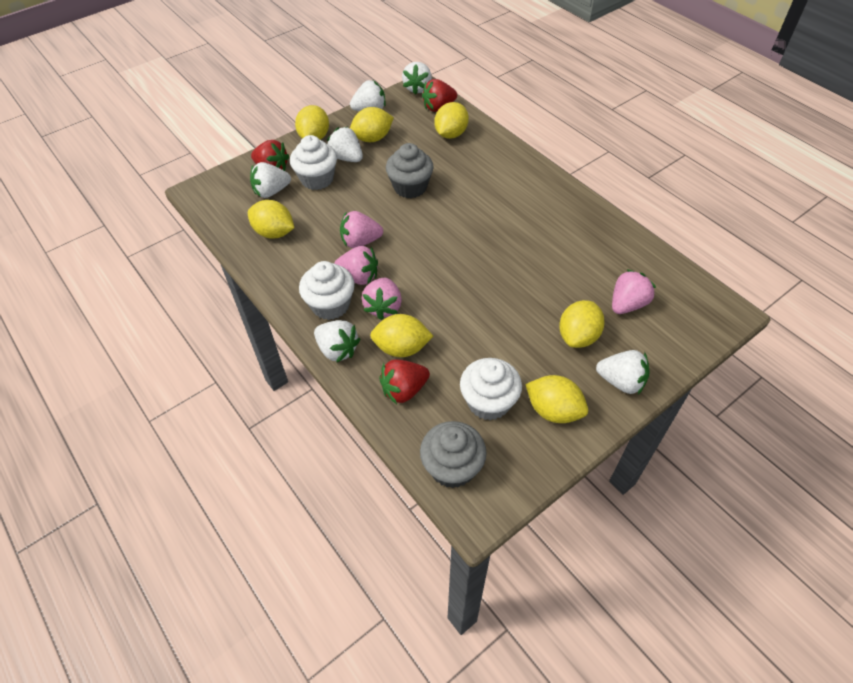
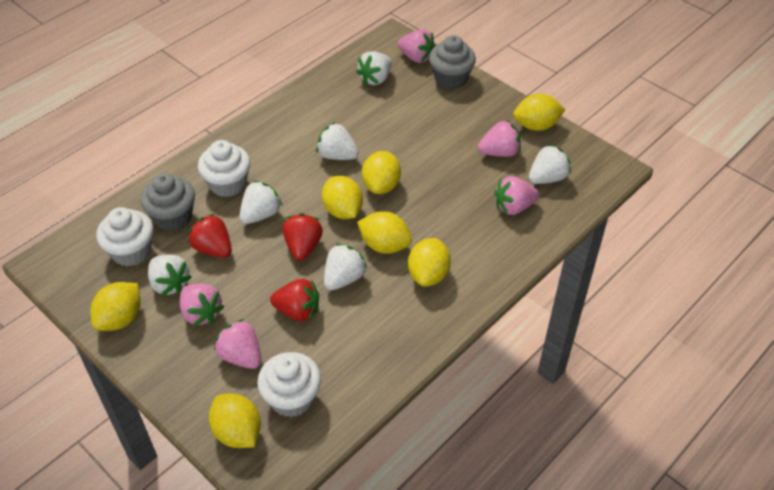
pink strawberry: 4 -> 5

